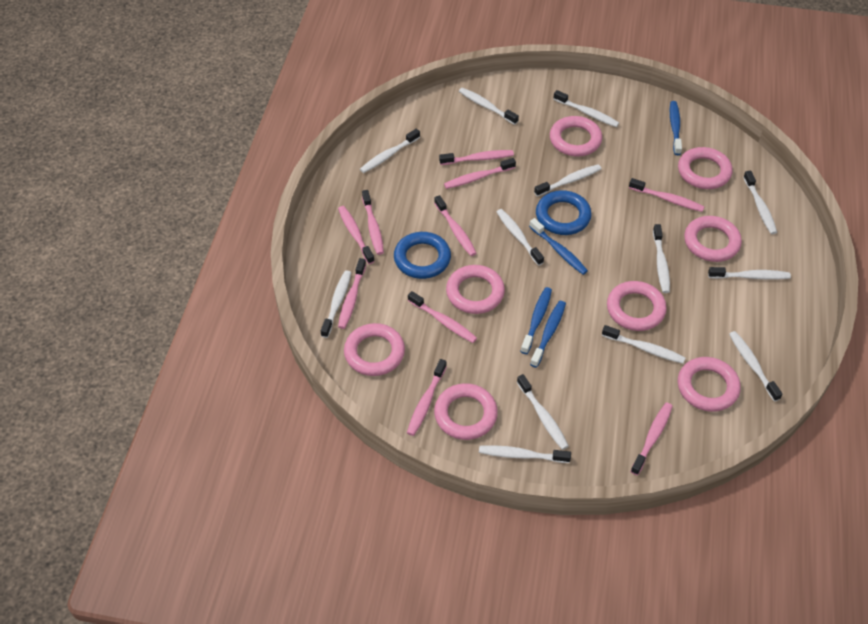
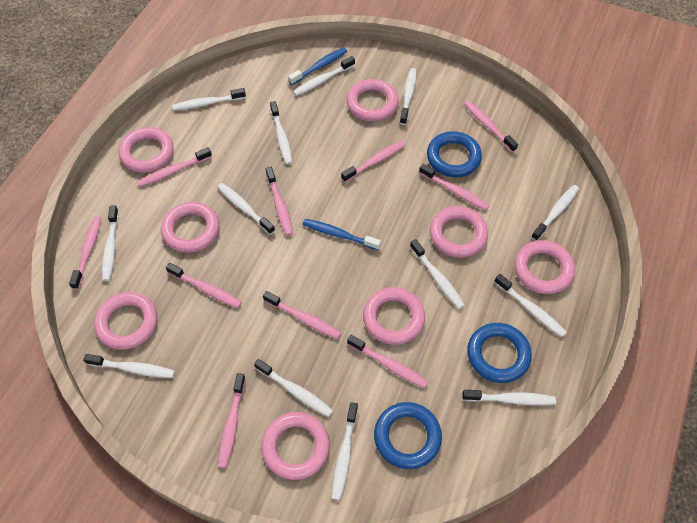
blue ring: 2 -> 3
blue toothbrush: 4 -> 2

